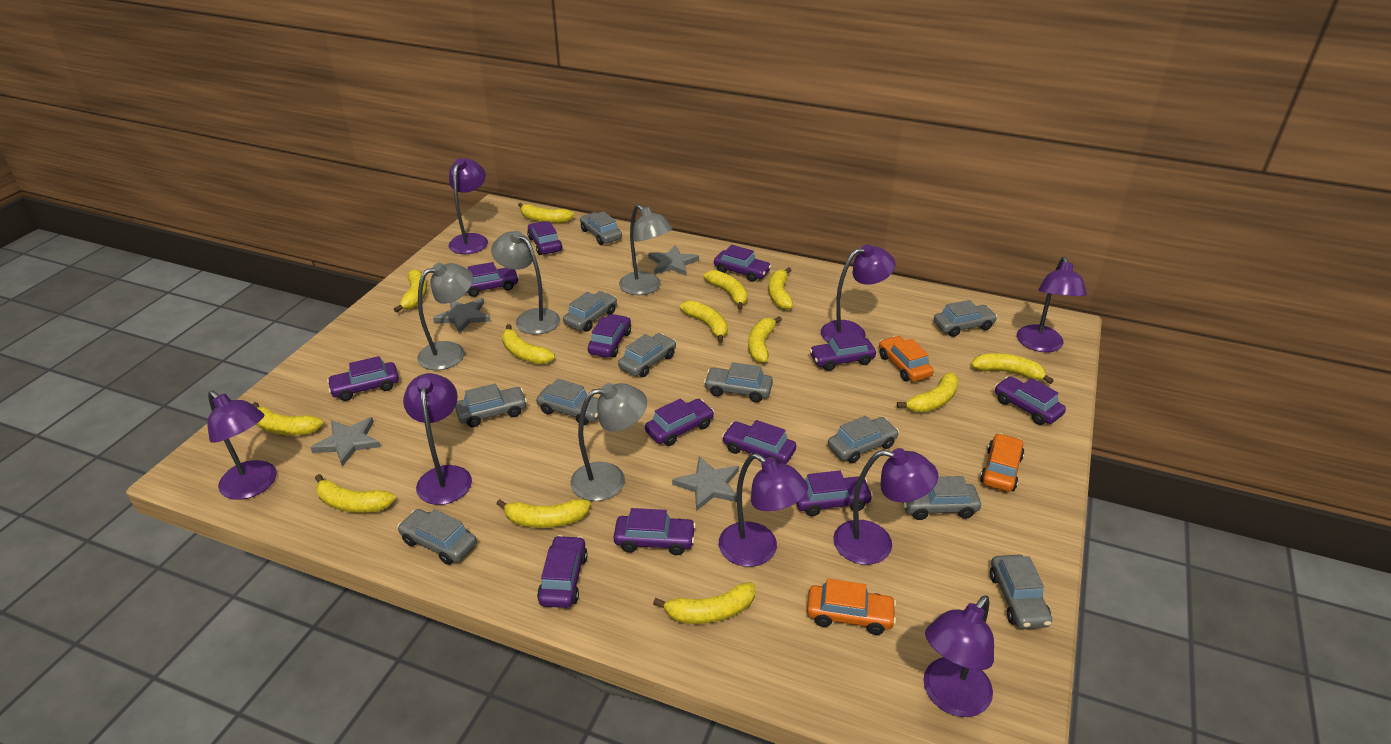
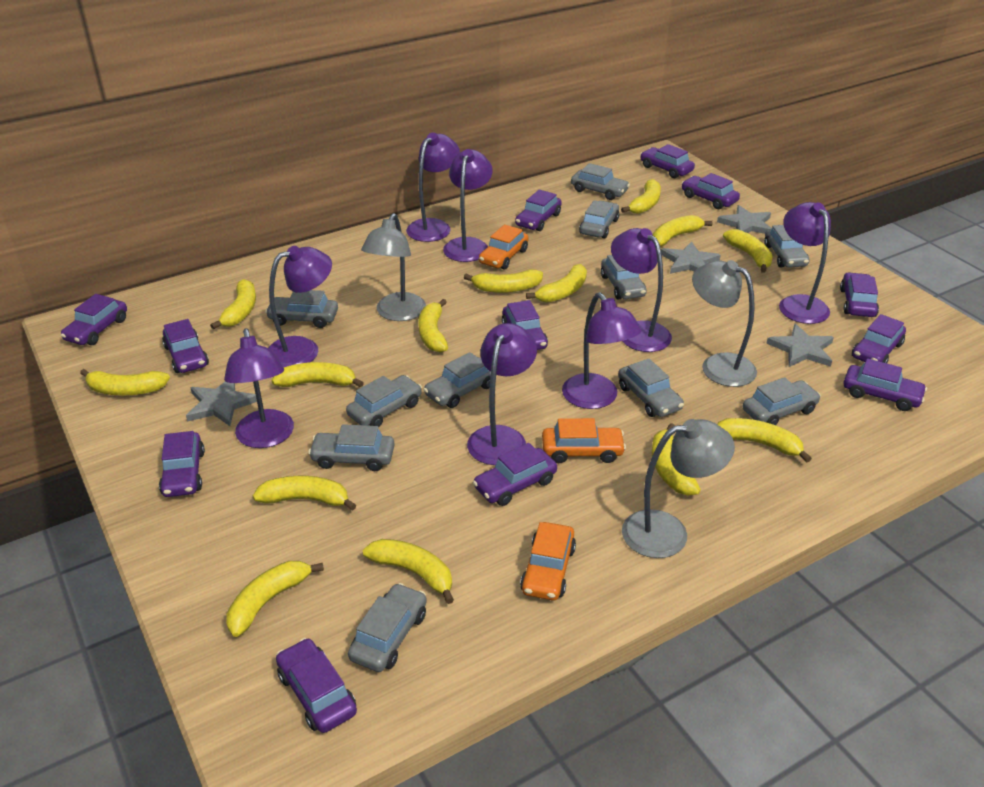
grey lamp: 4 -> 3
yellow banana: 13 -> 14

